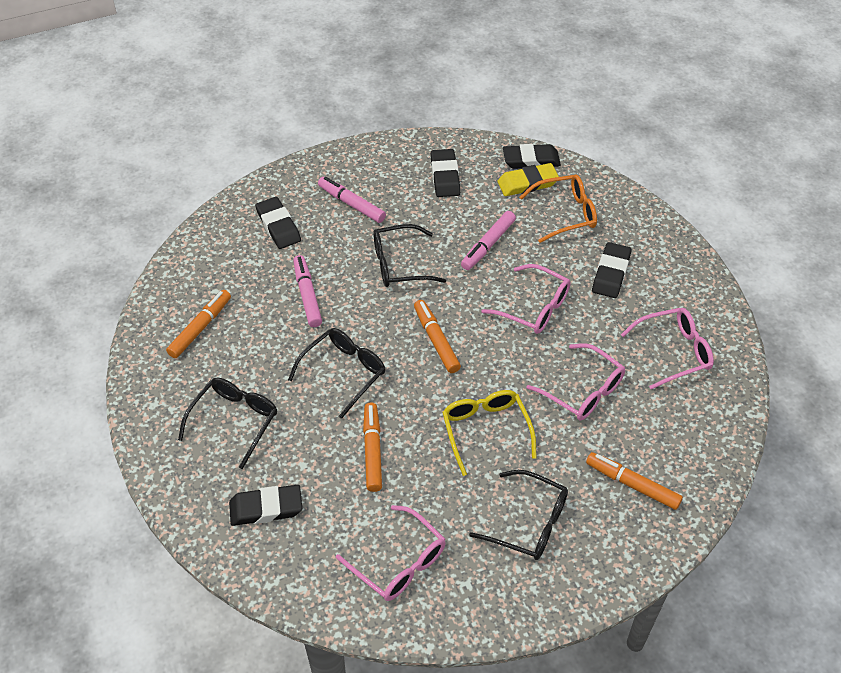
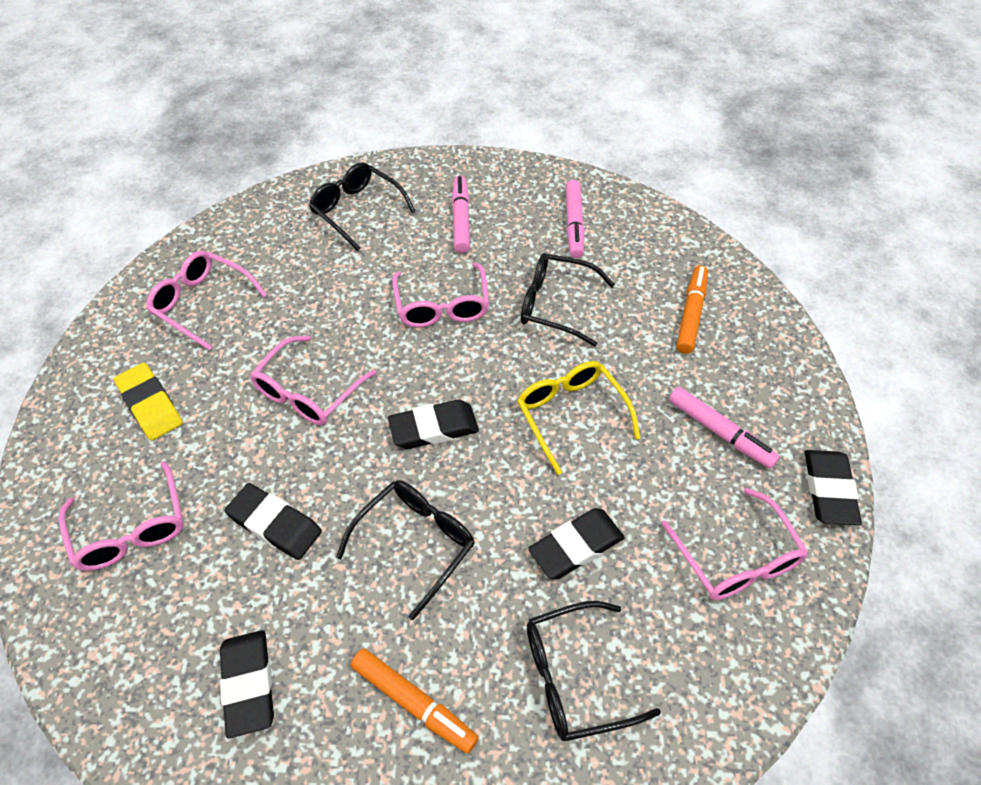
orange glasses: 1 -> 0
orange marker: 4 -> 2
pink glasses: 4 -> 5

